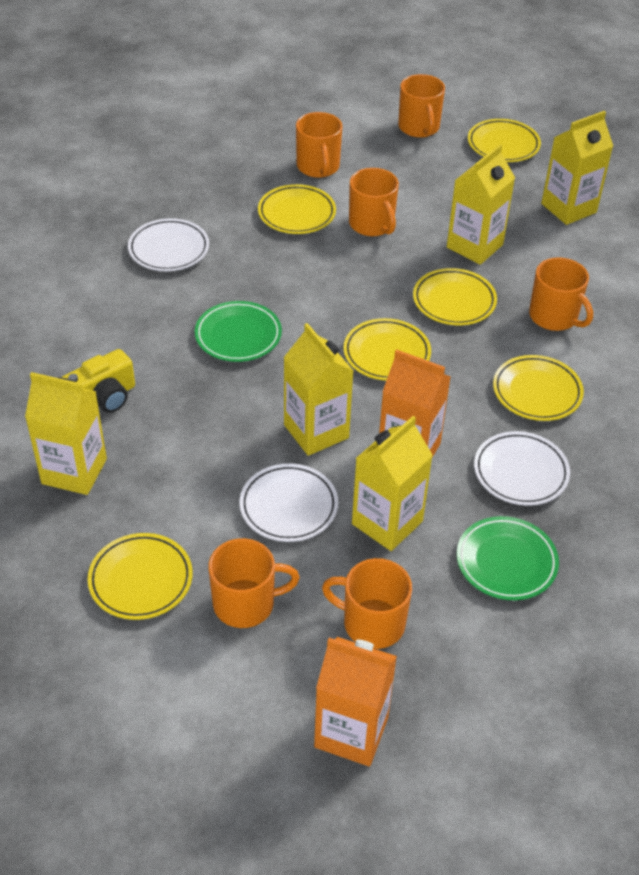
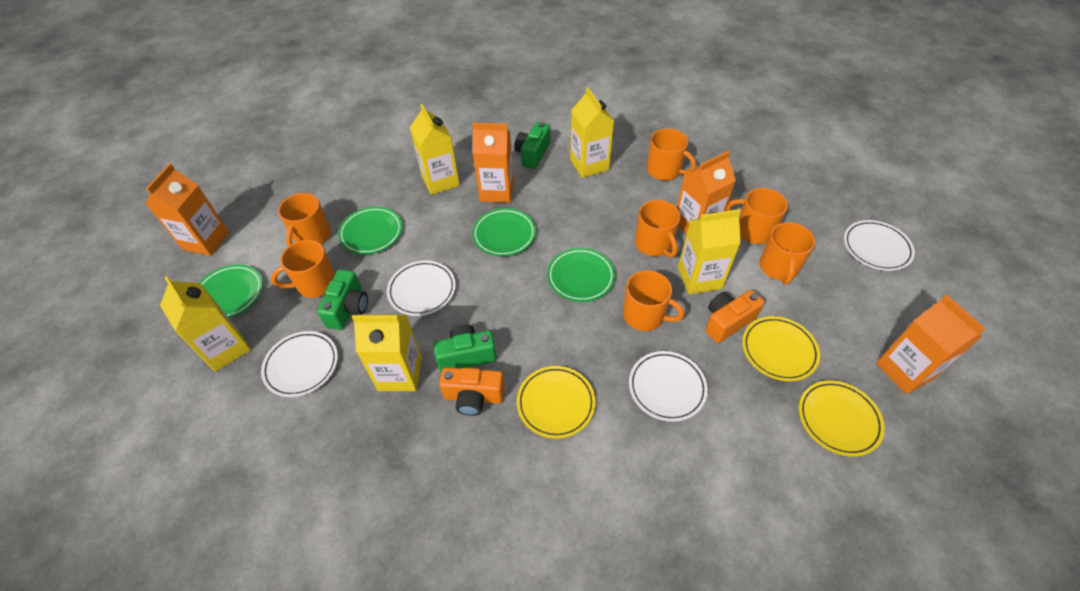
green camera: 0 -> 3
green plate: 2 -> 4
orange camera: 0 -> 2
orange carton: 2 -> 4
orange mug: 6 -> 7
white plate: 3 -> 4
yellow camera: 1 -> 0
yellow plate: 6 -> 3

